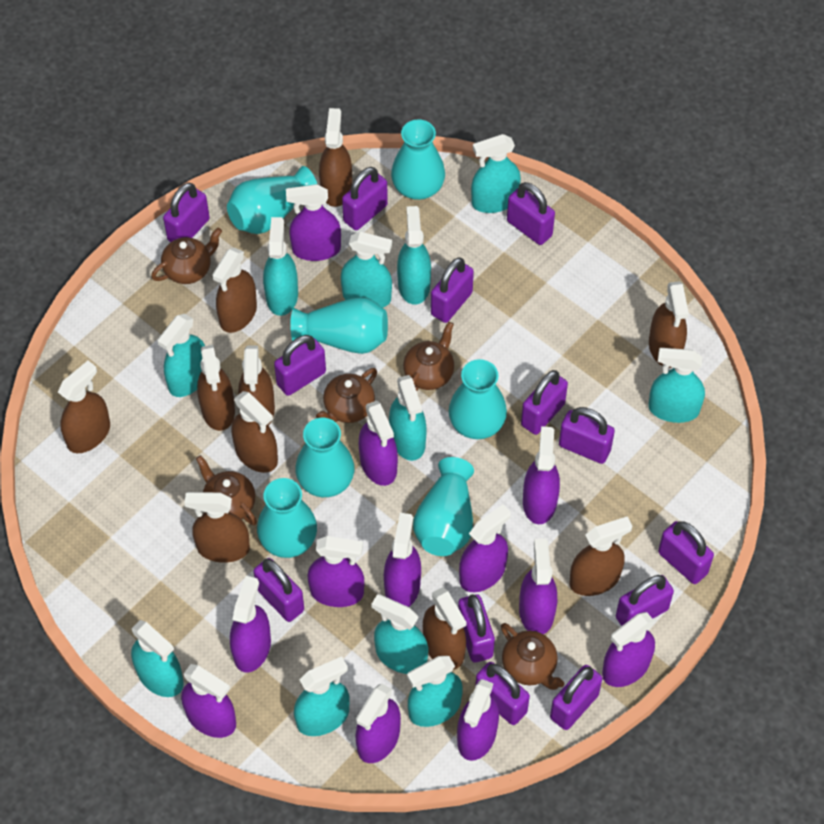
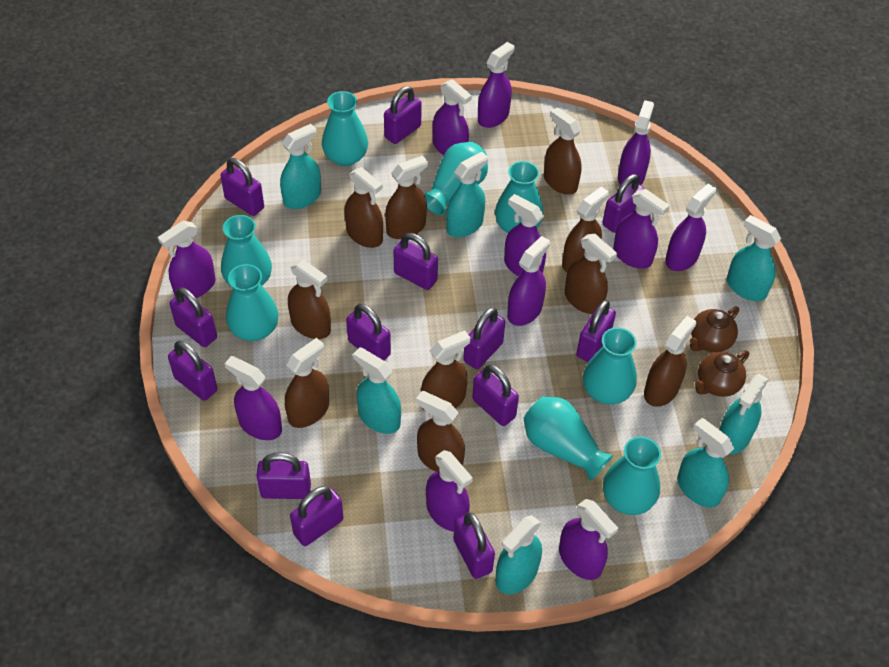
brown teapot: 5 -> 2
purple spray bottle: 12 -> 11
turquoise spray bottle: 11 -> 7
turquoise vase: 7 -> 8

